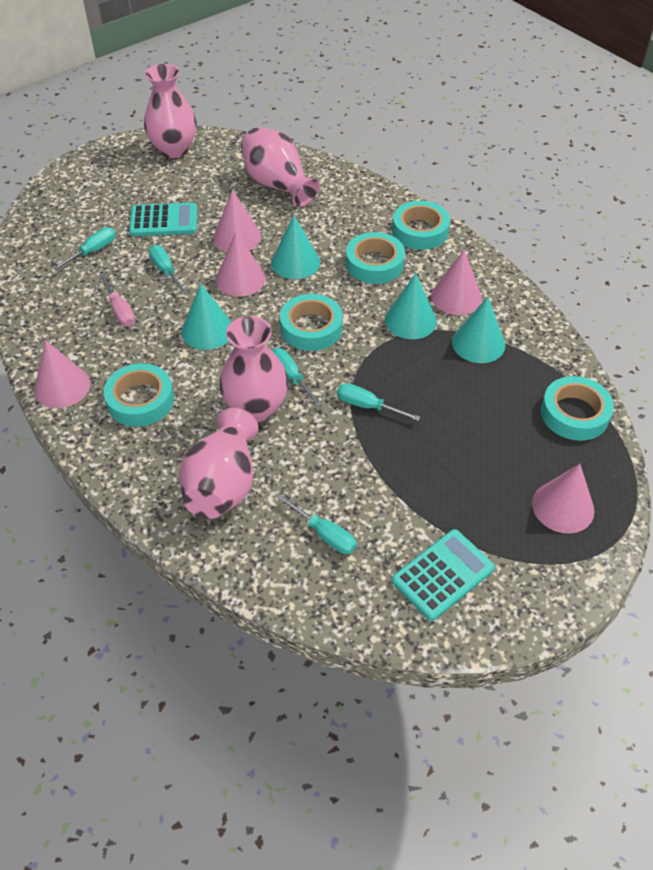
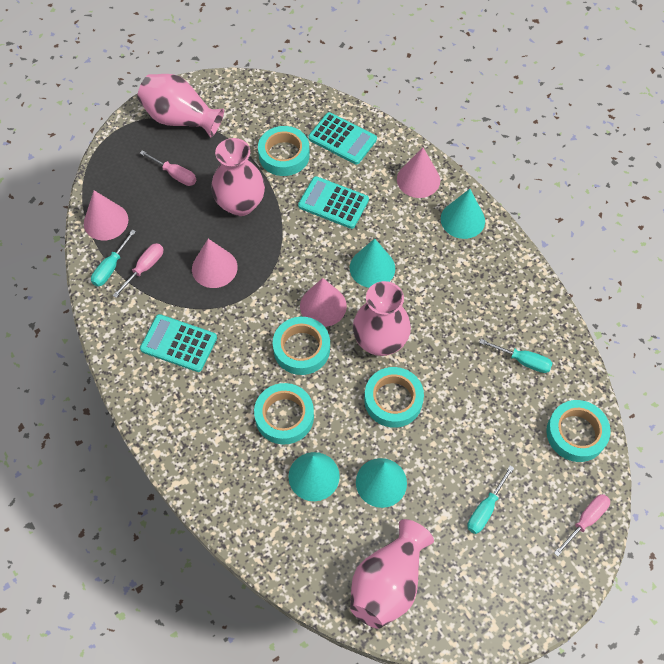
pink cone: 5 -> 4
pink screwdriver: 1 -> 3
turquoise calculator: 2 -> 3
turquoise screwdriver: 5 -> 3

